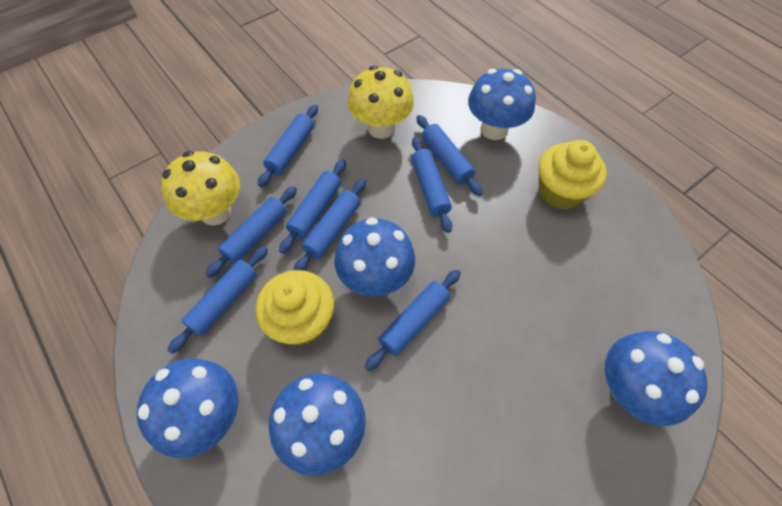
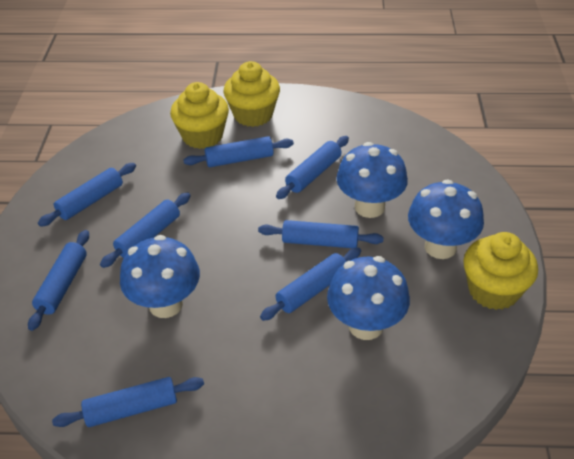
blue mushroom: 5 -> 4
yellow cupcake: 2 -> 3
yellow mushroom: 2 -> 0

